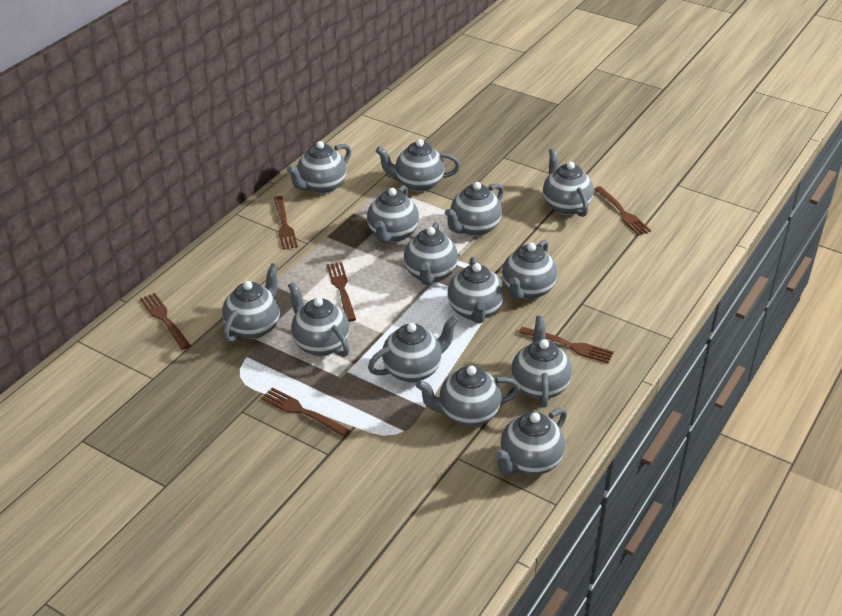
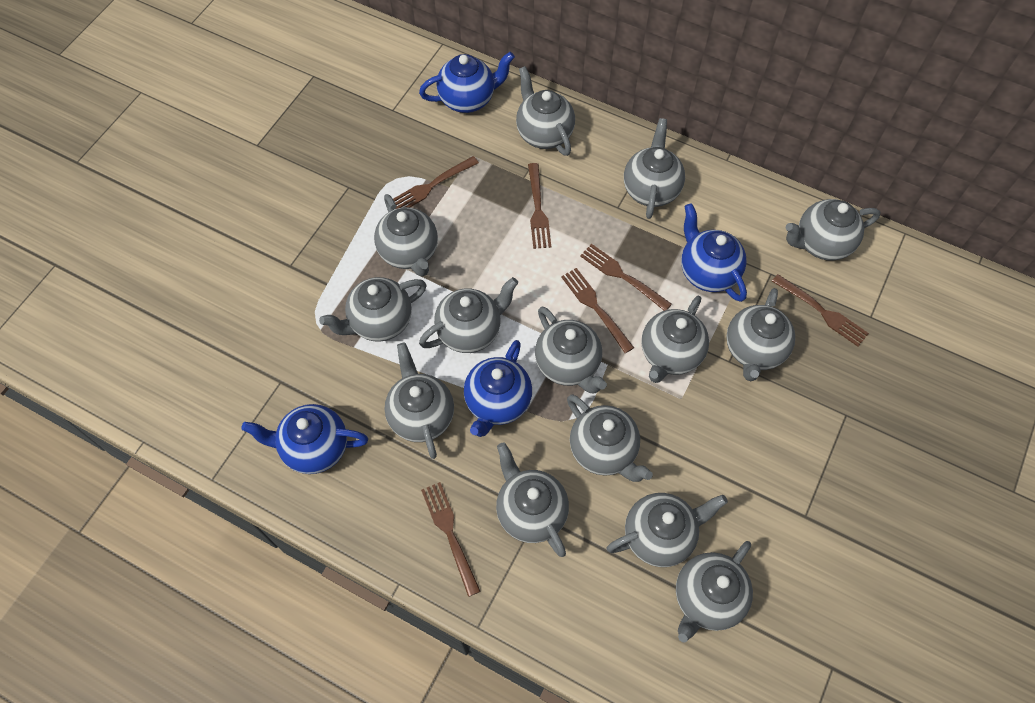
blue teapot: 0 -> 4

